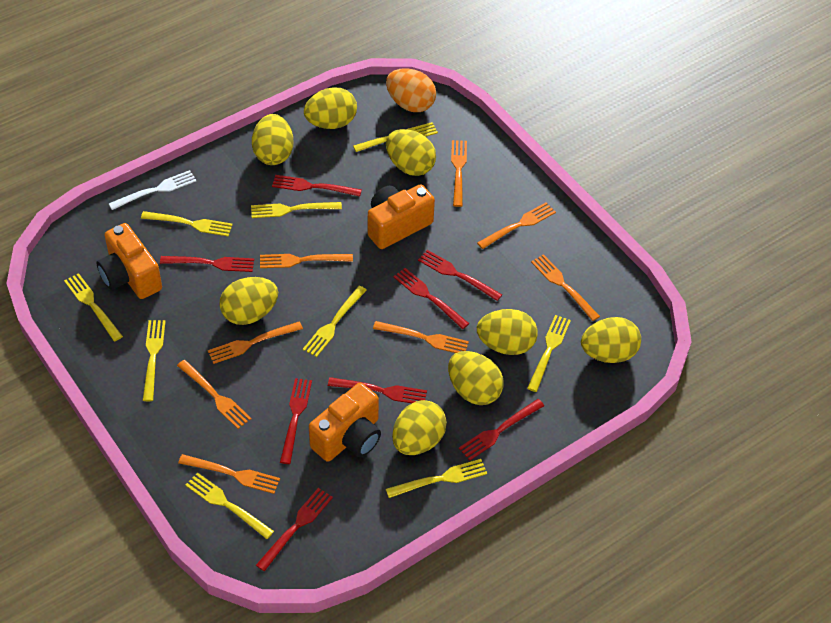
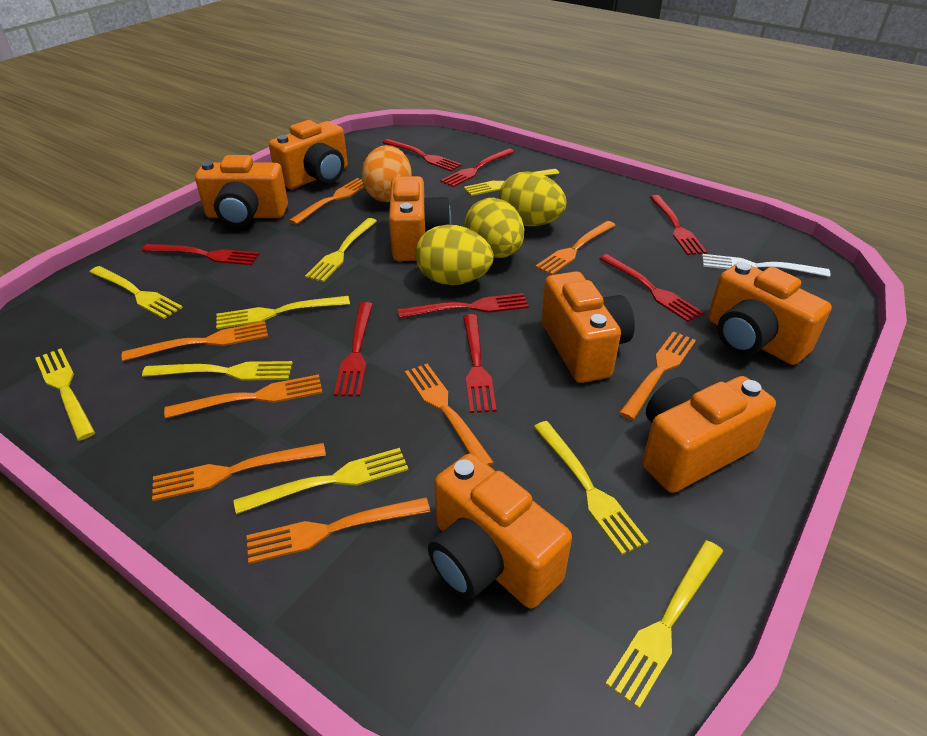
orange camera: 3 -> 7
yellow egg: 8 -> 3

